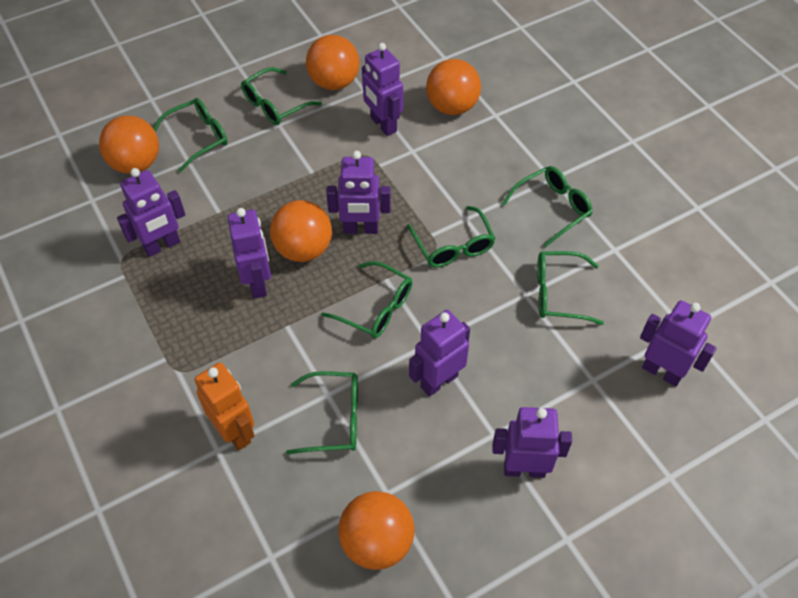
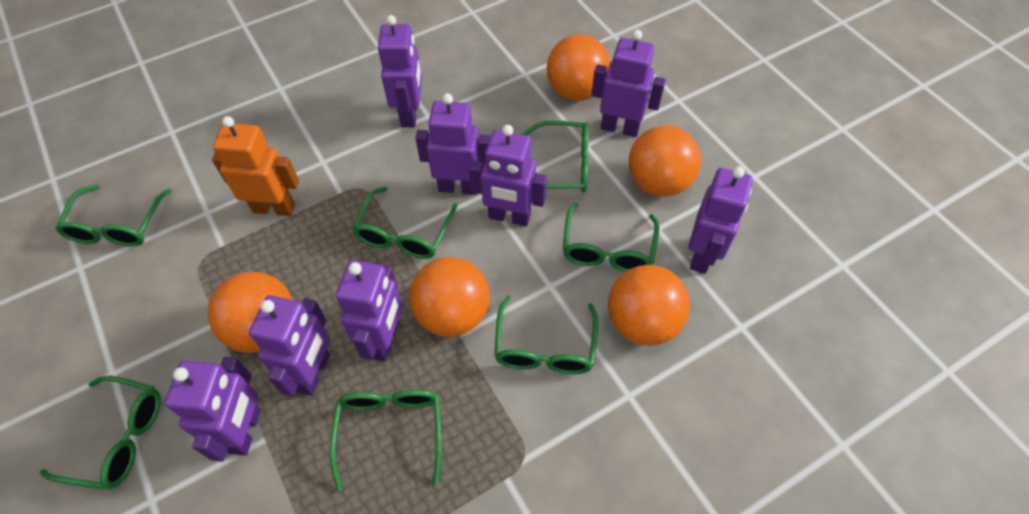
purple robot: 7 -> 8

